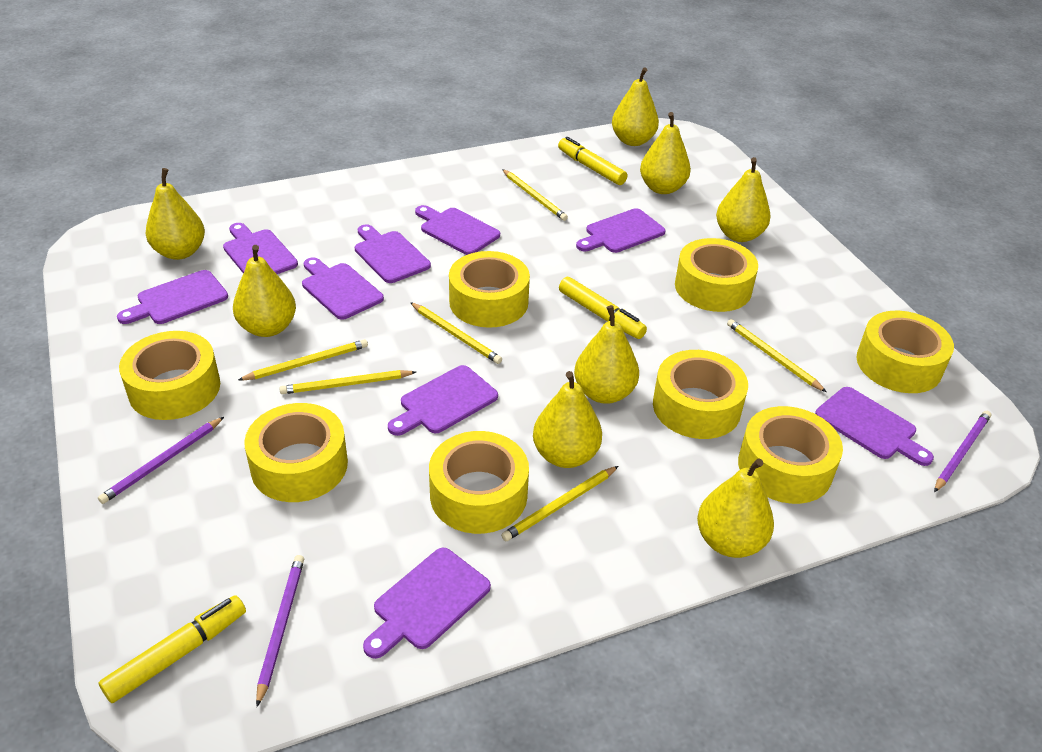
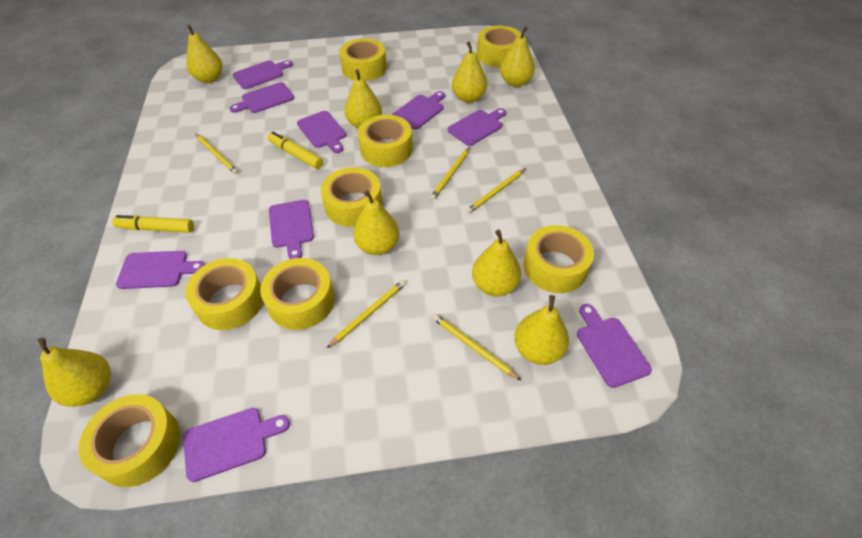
purple pencil: 3 -> 0
yellow marker: 3 -> 2
yellow pencil: 6 -> 5

